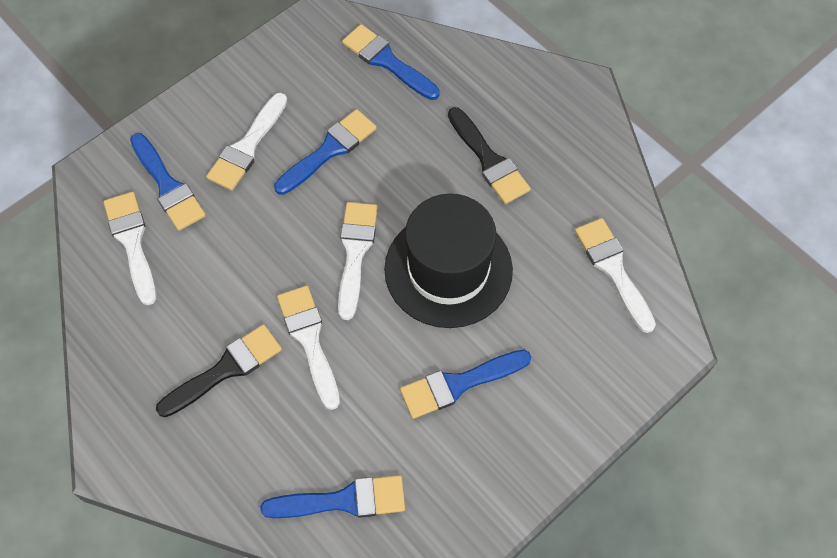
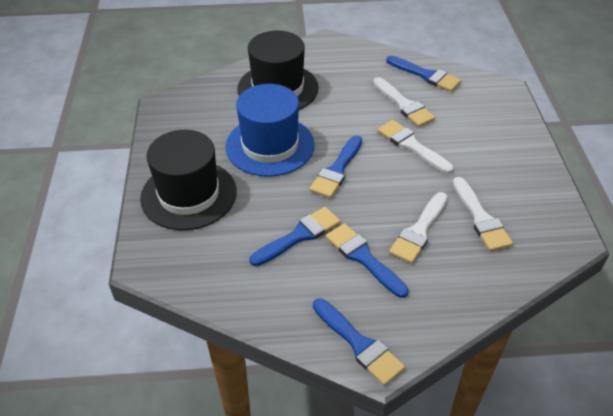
black brush: 2 -> 0
black hat: 1 -> 2
blue hat: 0 -> 1
white brush: 5 -> 4

